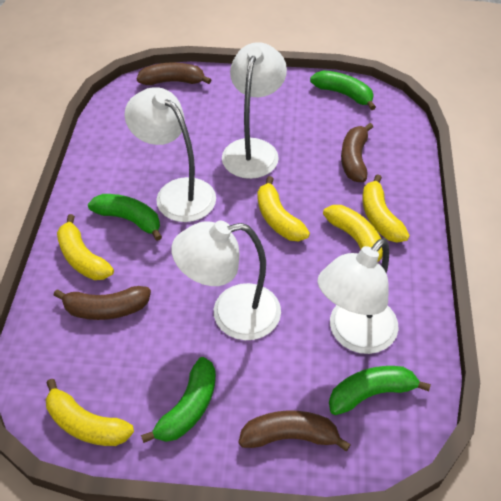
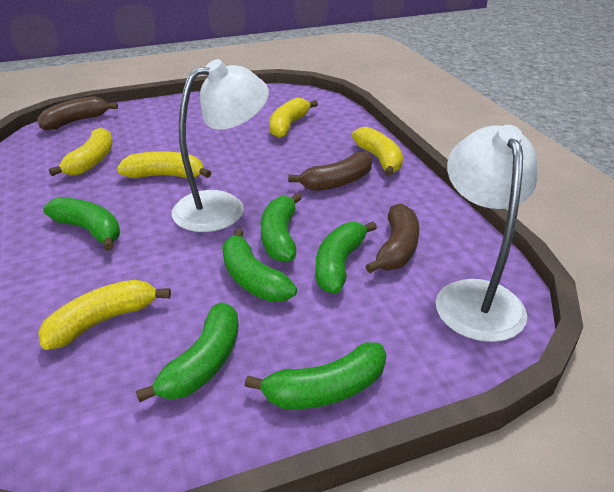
brown banana: 4 -> 3
green banana: 4 -> 6
white lamp: 4 -> 2

